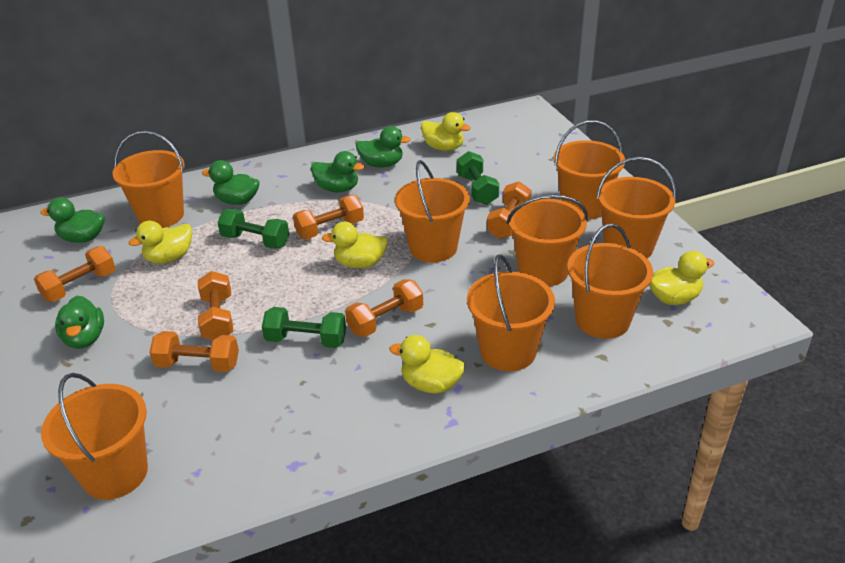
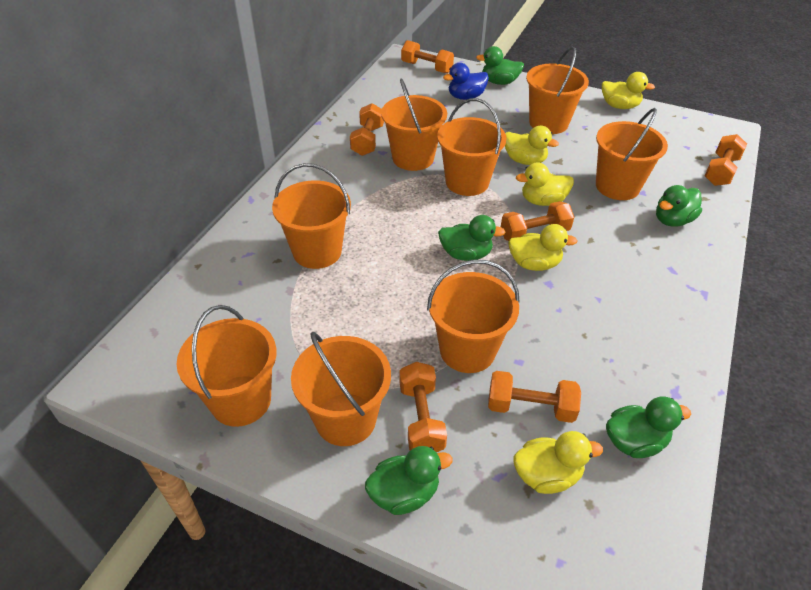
blue duck: 0 -> 1
green dumbbell: 3 -> 0

